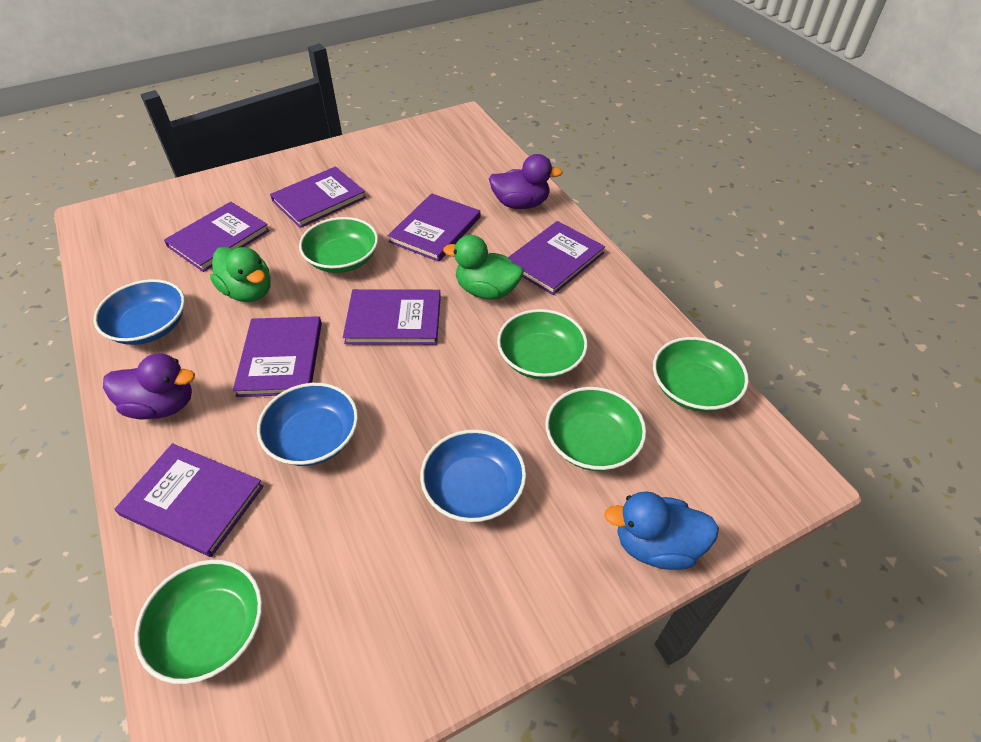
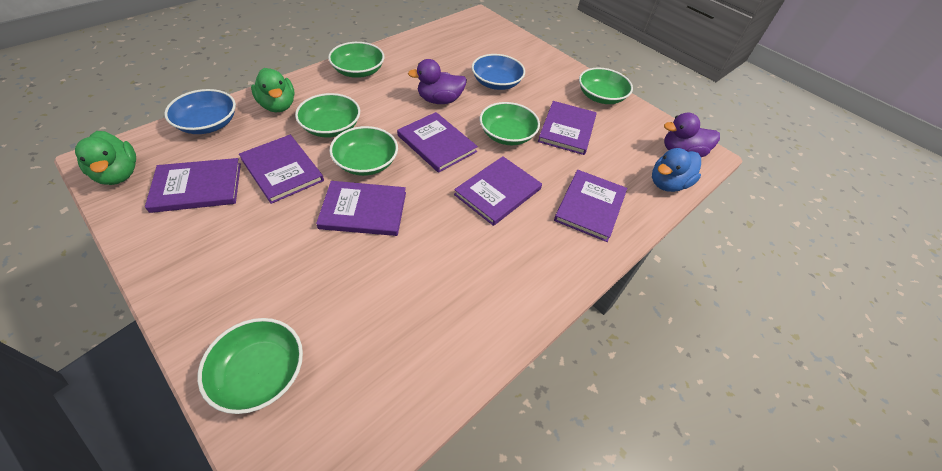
blue bowl: 3 -> 2
green bowl: 5 -> 6

